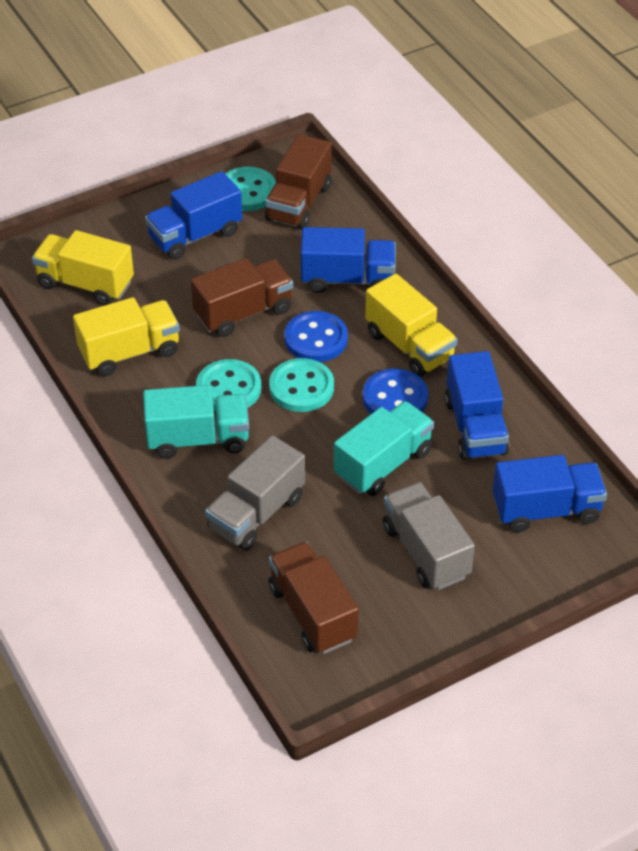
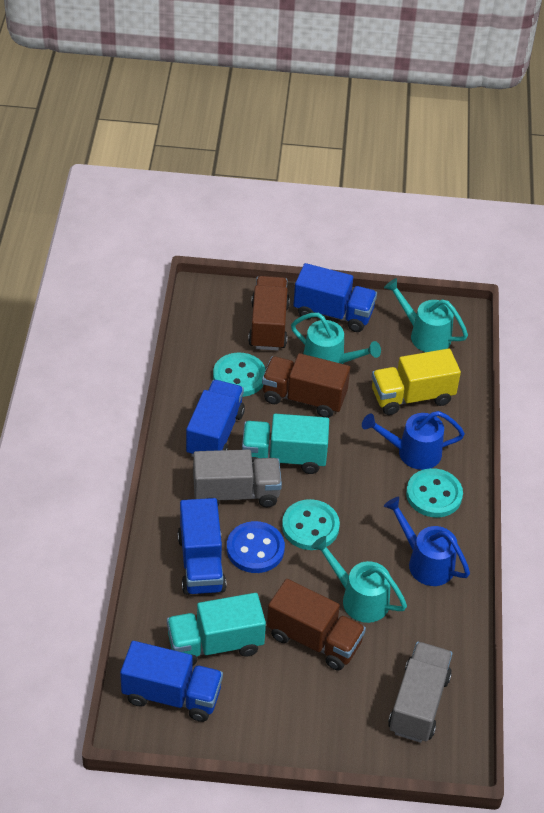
blue button: 2 -> 1
blue watering can: 0 -> 2
turquoise watering can: 0 -> 3
yellow truck: 3 -> 1

